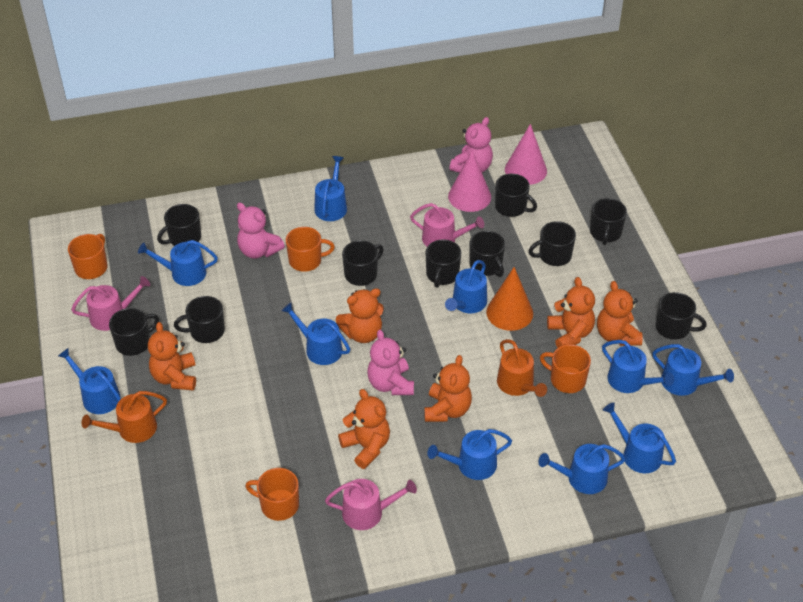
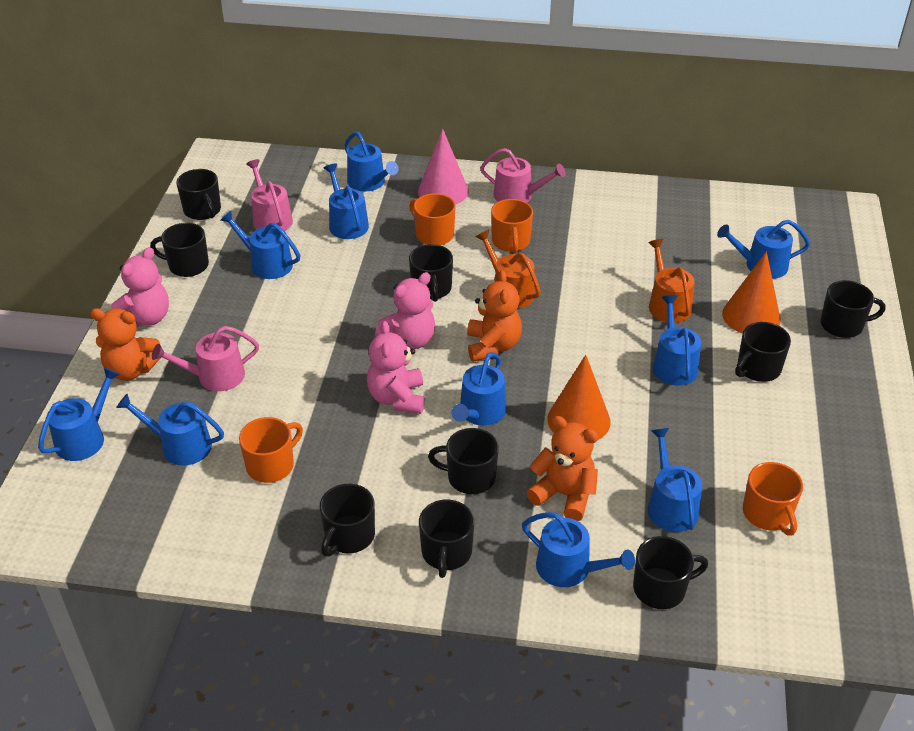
black mug: 10 -> 9
orange cone: 1 -> 2
orange teddy bear: 6 -> 3
pink cone: 2 -> 1

